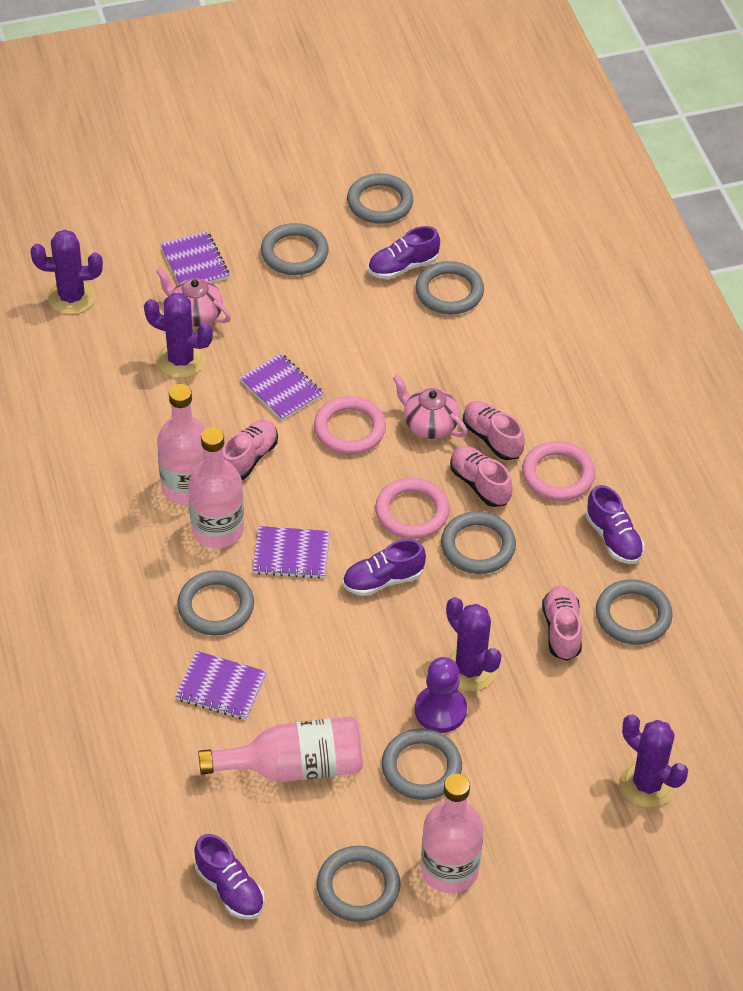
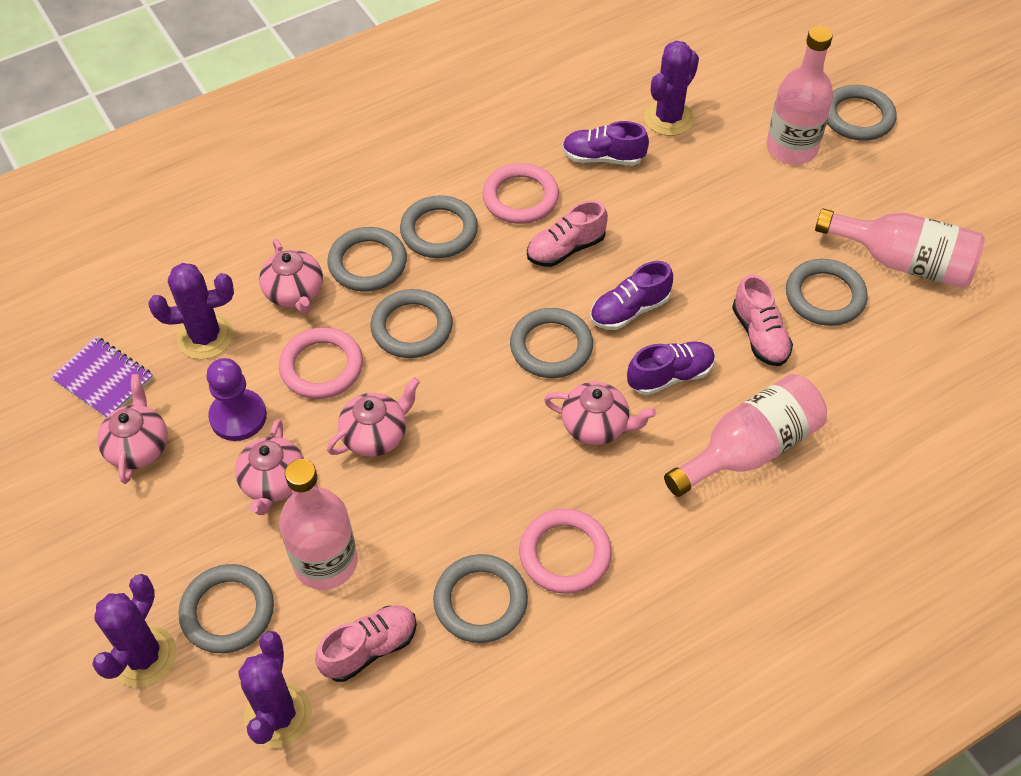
pink shoe: 4 -> 3
pink teapot: 2 -> 5
purple notebook: 4 -> 1
purple shoe: 4 -> 3

